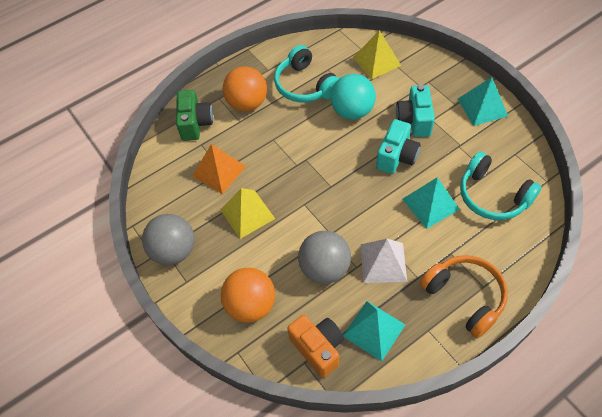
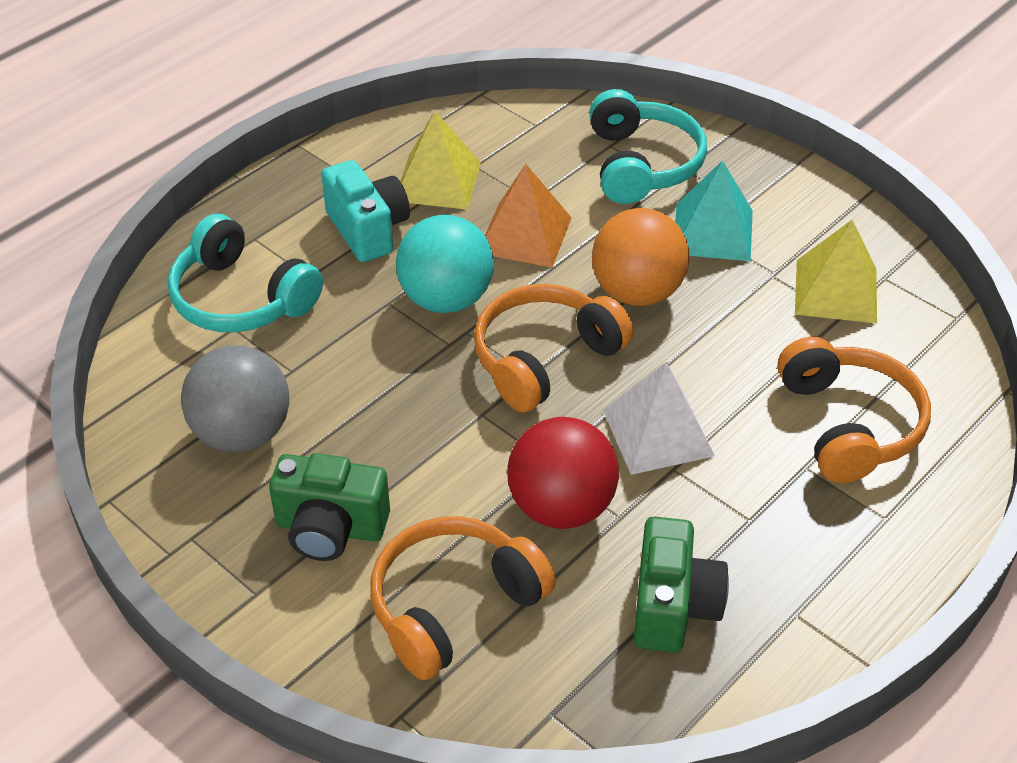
green camera: 1 -> 2
grey ball: 2 -> 1
orange ball: 2 -> 1
orange camera: 1 -> 0
orange headphones: 1 -> 3
red ball: 0 -> 1
turquoise camera: 2 -> 1
turquoise pyramid: 3 -> 1

